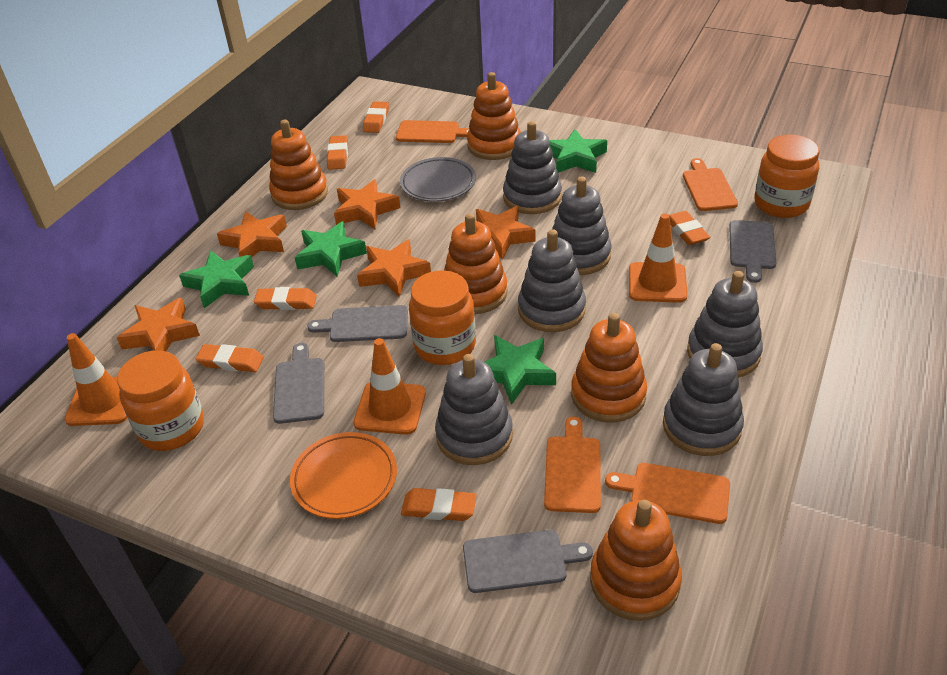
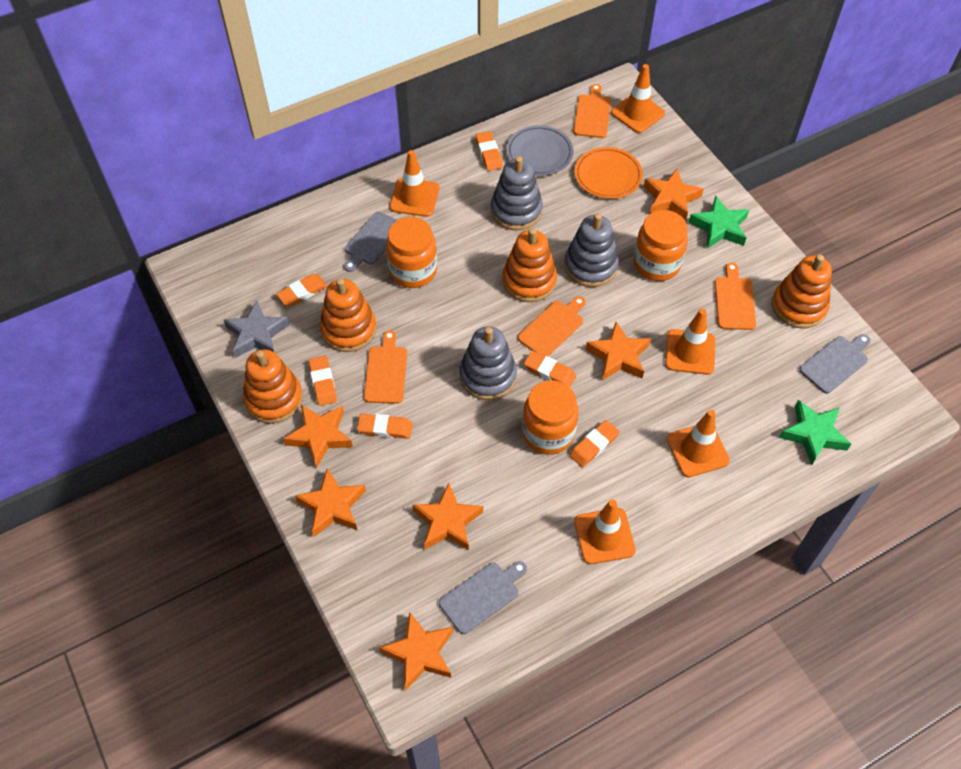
green star: 4 -> 2
grey cutting board: 4 -> 3
grey stacking toy: 6 -> 3
grey star: 0 -> 1
orange stacking toy: 5 -> 4
orange star: 5 -> 6
orange traffic cone: 3 -> 5

